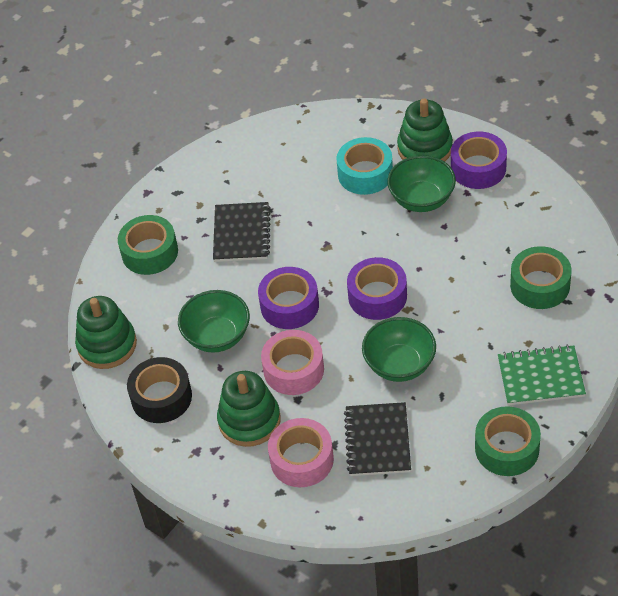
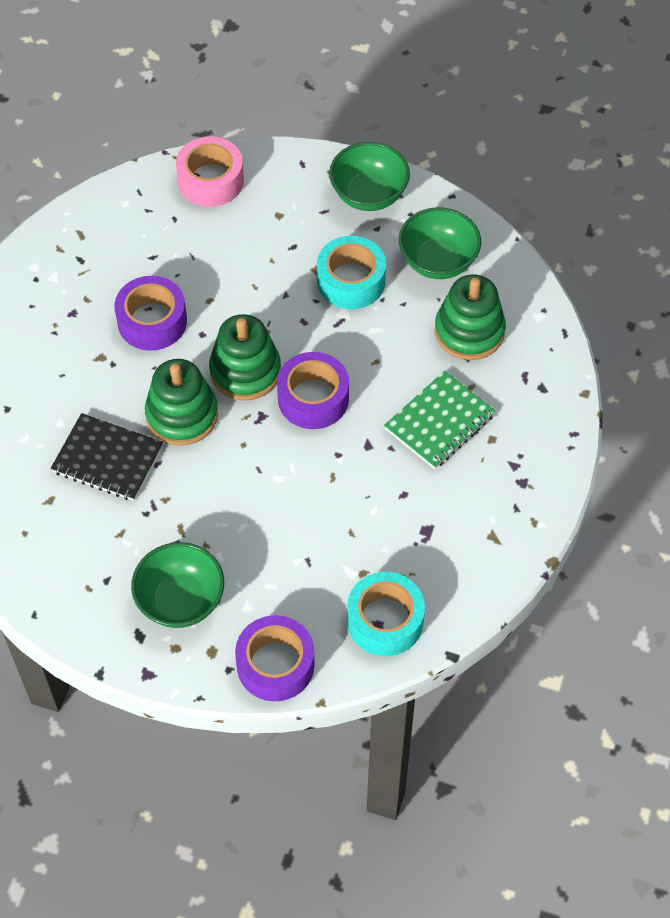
black notebook: 2 -> 1
black tape: 1 -> 0
green tape: 3 -> 0
pink tape: 2 -> 1
turquoise tape: 1 -> 2

